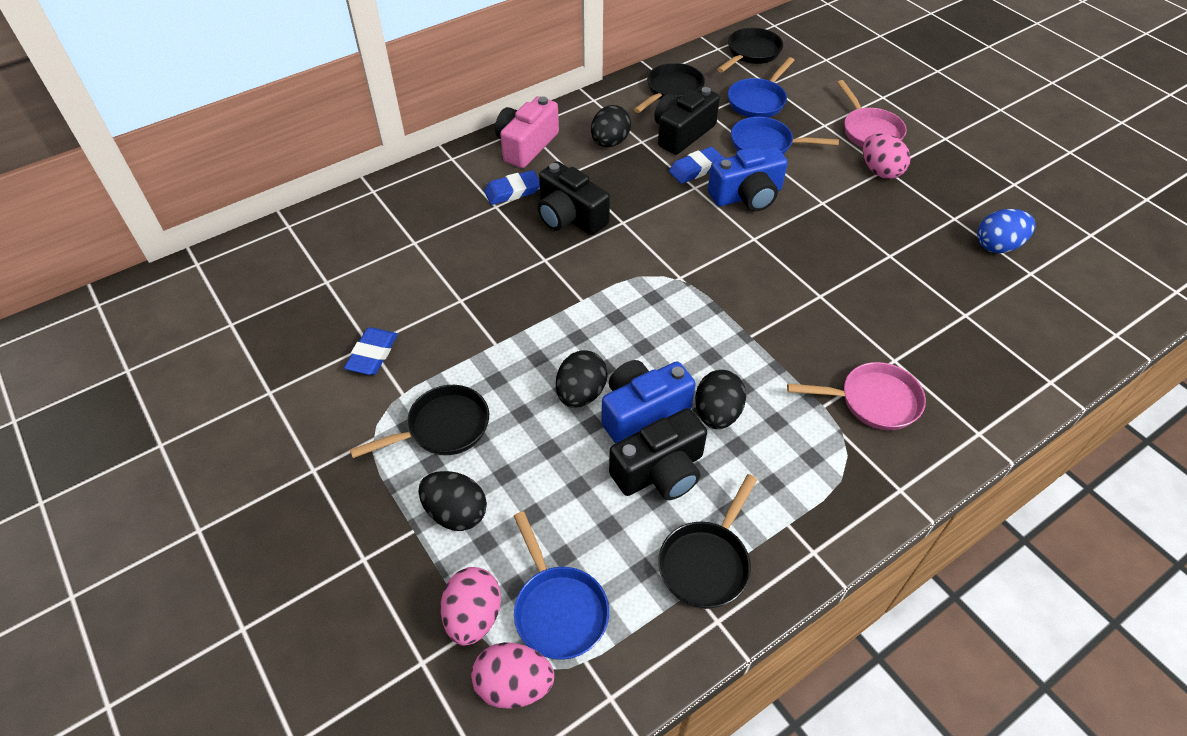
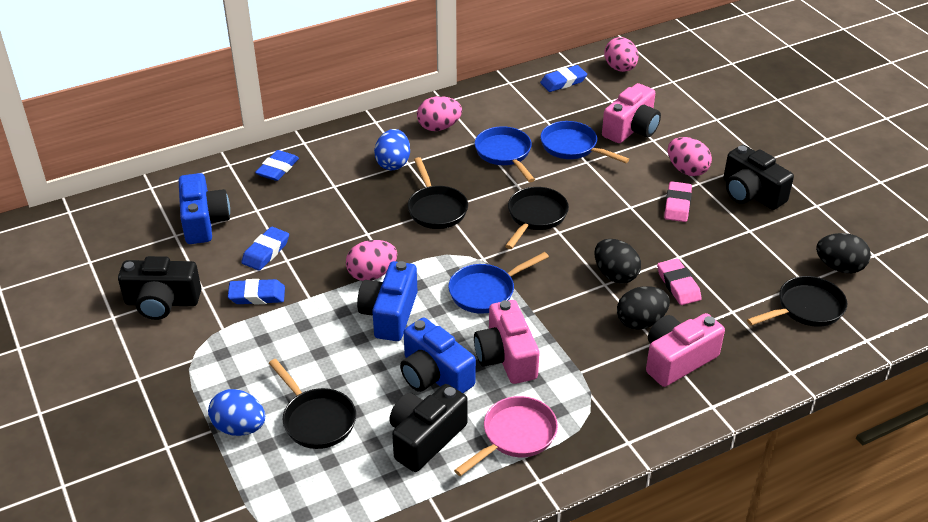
black egg: 4 -> 3
blue camera: 2 -> 3
blue egg: 1 -> 2
blue eraser: 3 -> 4
pink camera: 1 -> 3
pink egg: 3 -> 4
pink eraser: 0 -> 2
pink pan: 2 -> 1

